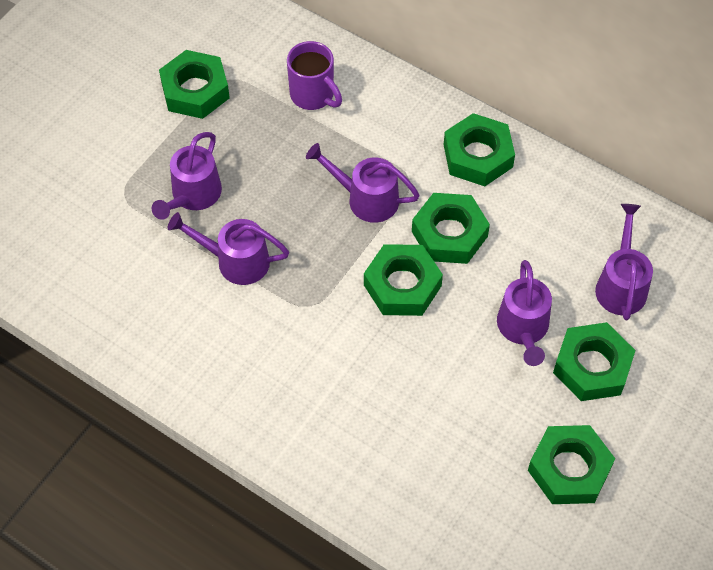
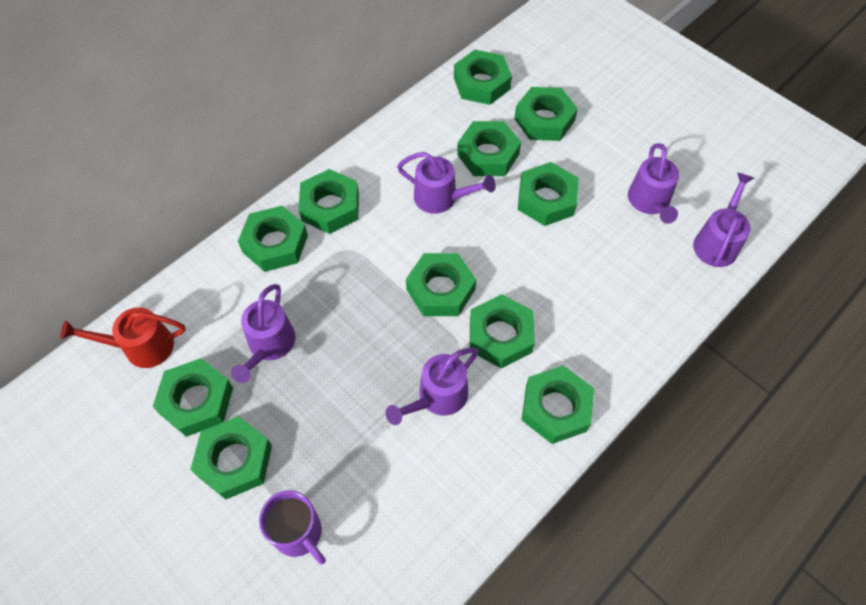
green nut: 6 -> 11
red watering can: 0 -> 1

